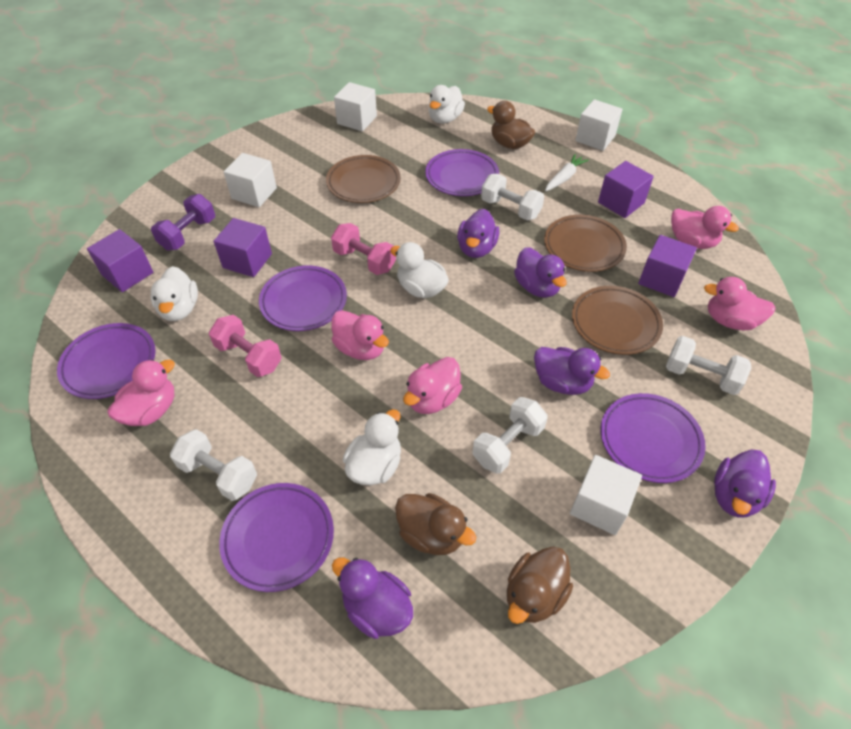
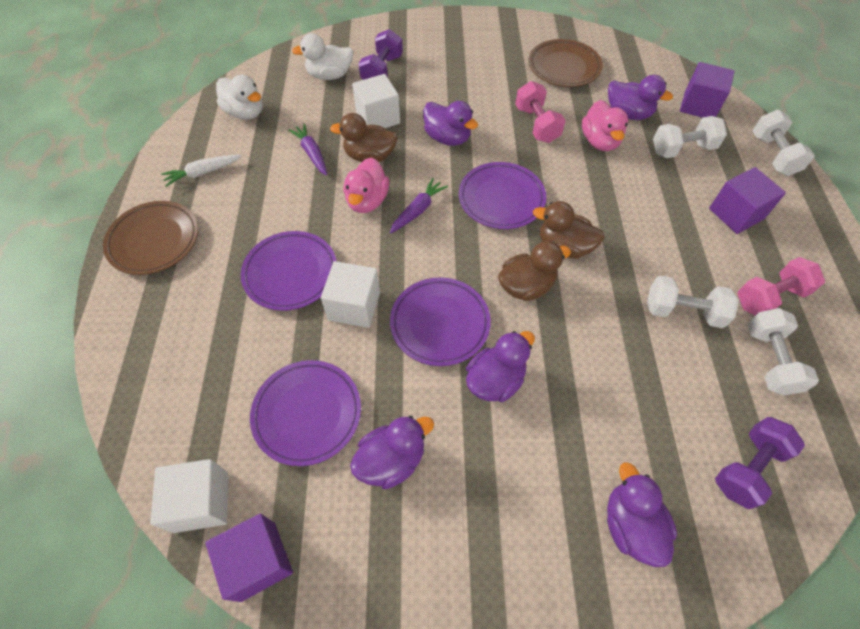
brown plate: 3 -> 2
pink duck: 5 -> 2
purple carrot: 0 -> 2
purple cube: 4 -> 3
purple dumbbell: 1 -> 2
purple plate: 5 -> 4
white cube: 4 -> 3
white duck: 4 -> 2

